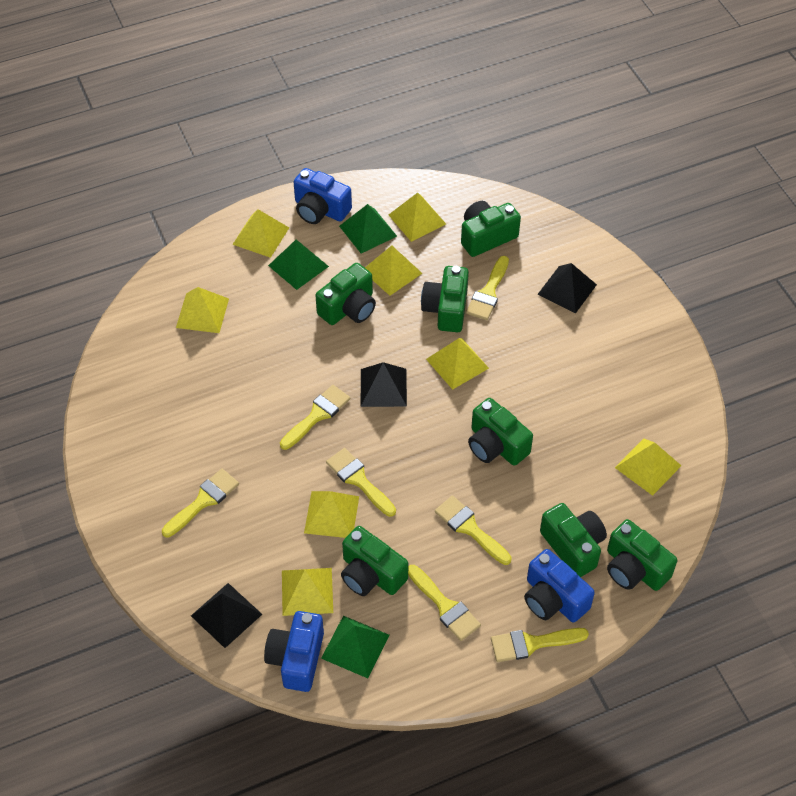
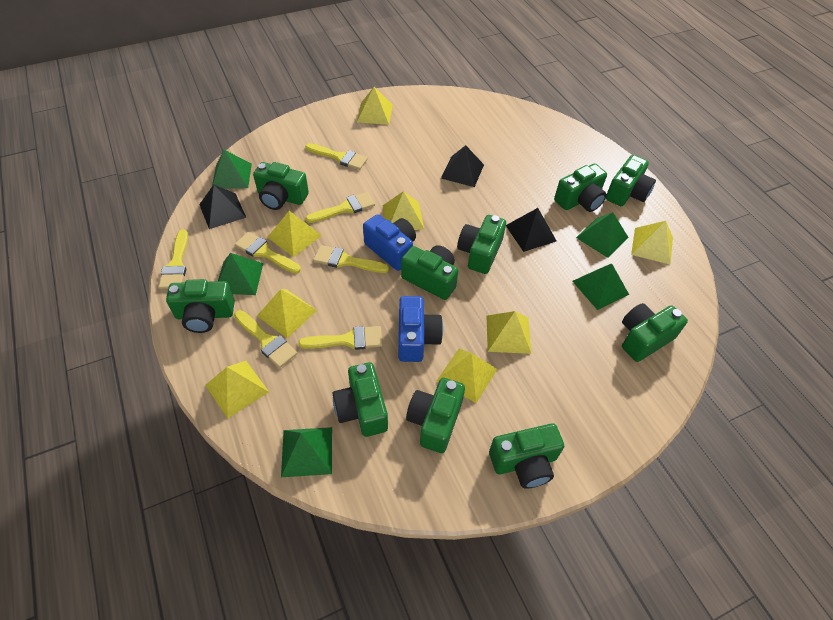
blue camera: 3 -> 2
green camera: 7 -> 10
green pyramid: 3 -> 5

